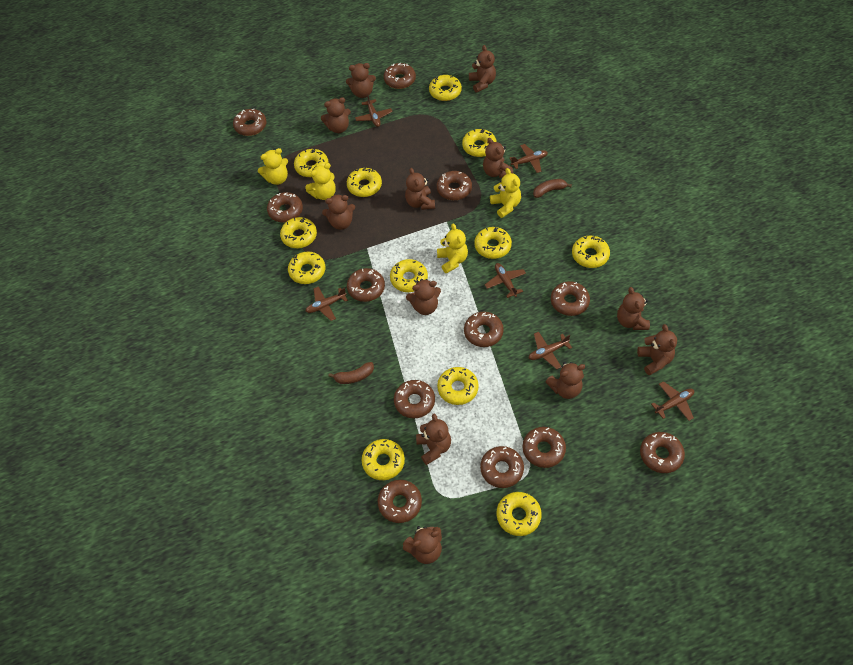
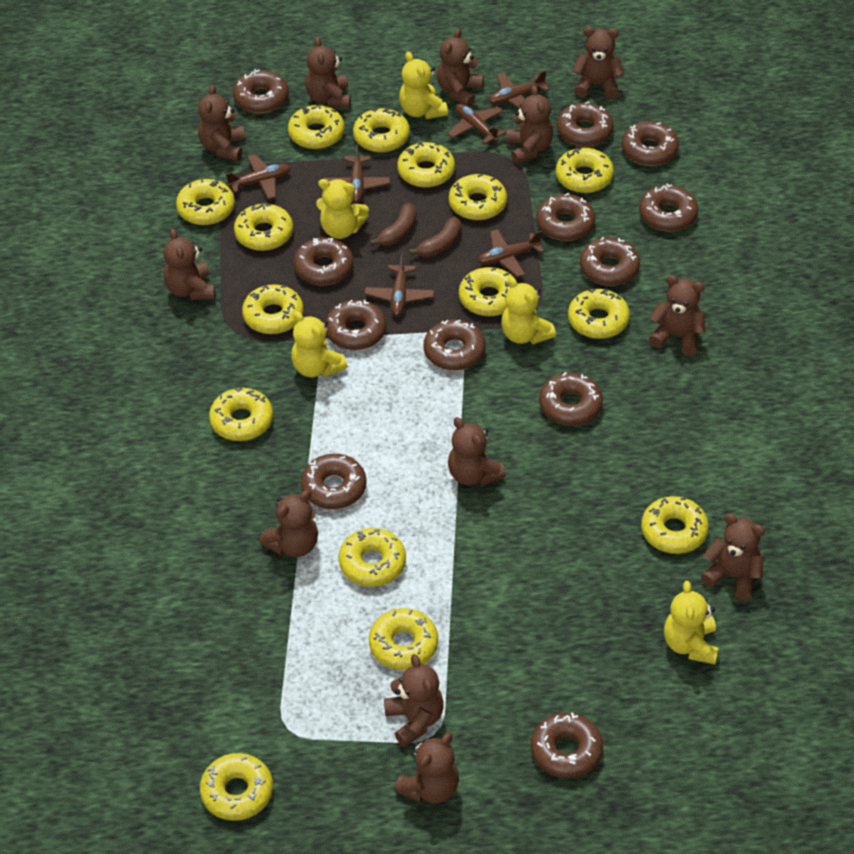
yellow donut: 12 -> 15
yellow teddy bear: 4 -> 5

